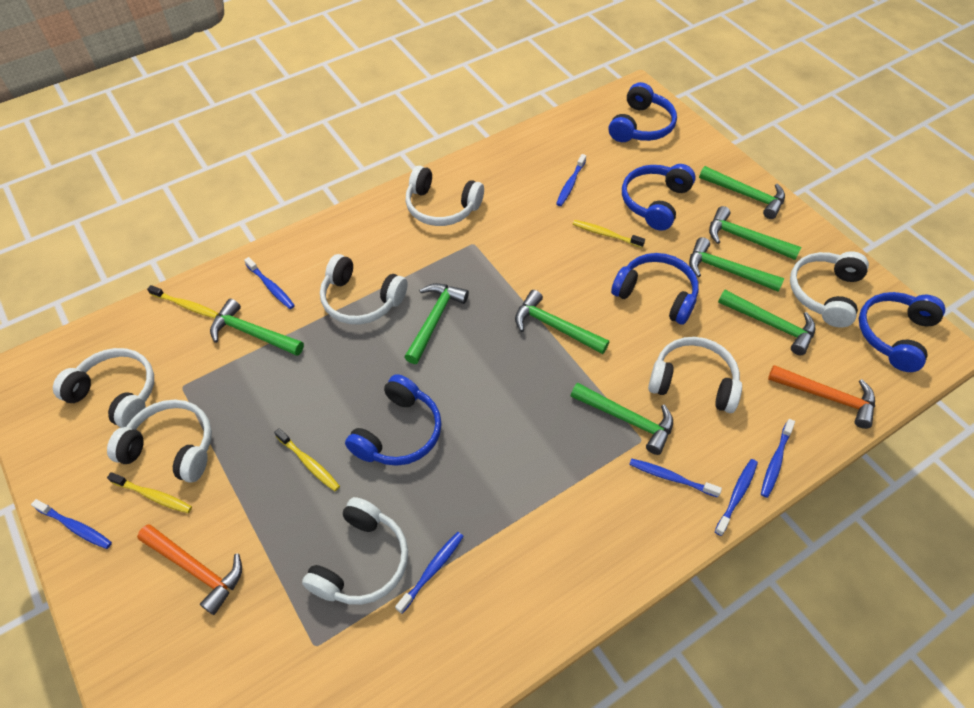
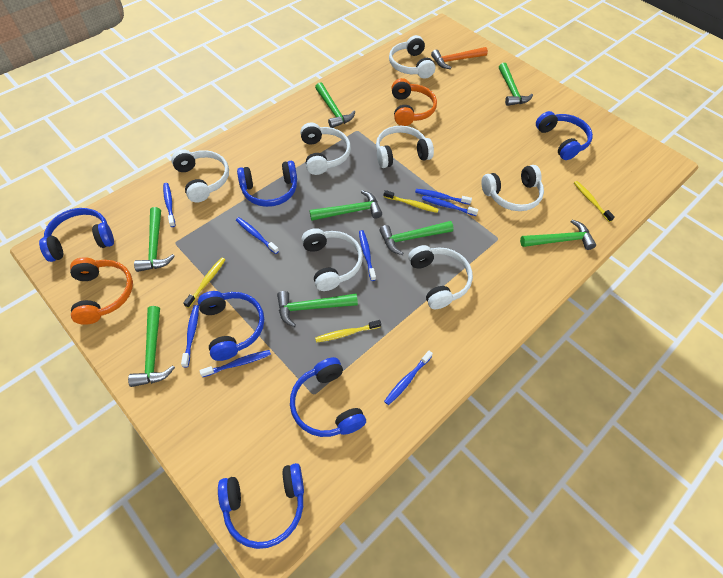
blue headphones: 5 -> 6
blue toothbrush: 7 -> 8
orange hammer: 2 -> 1
orange headphones: 0 -> 2

